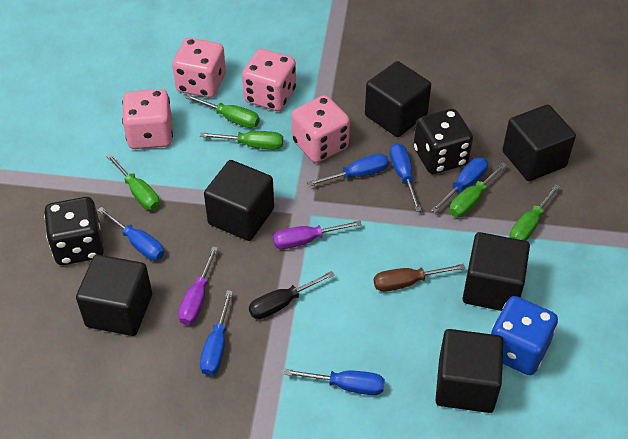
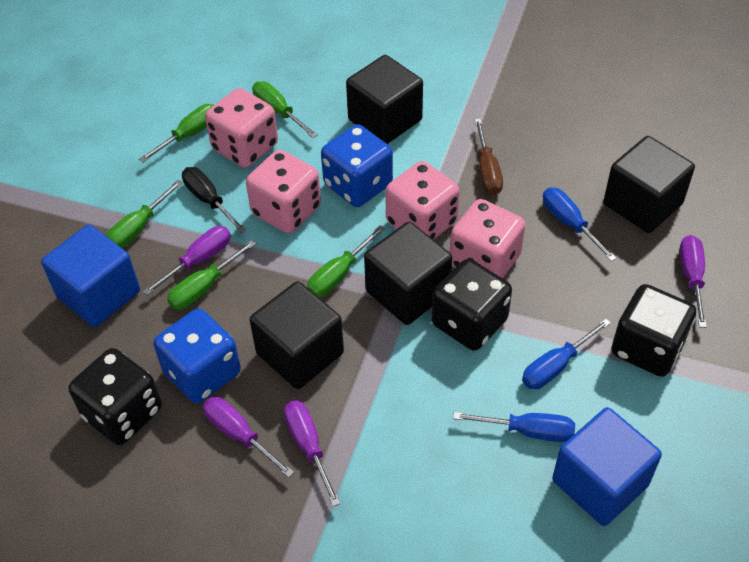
black cube: 6 -> 4
black dice: 2 -> 3
blue cube: 0 -> 2
blue dice: 1 -> 2
blue screwdriver: 6 -> 3
purple screwdriver: 2 -> 4

